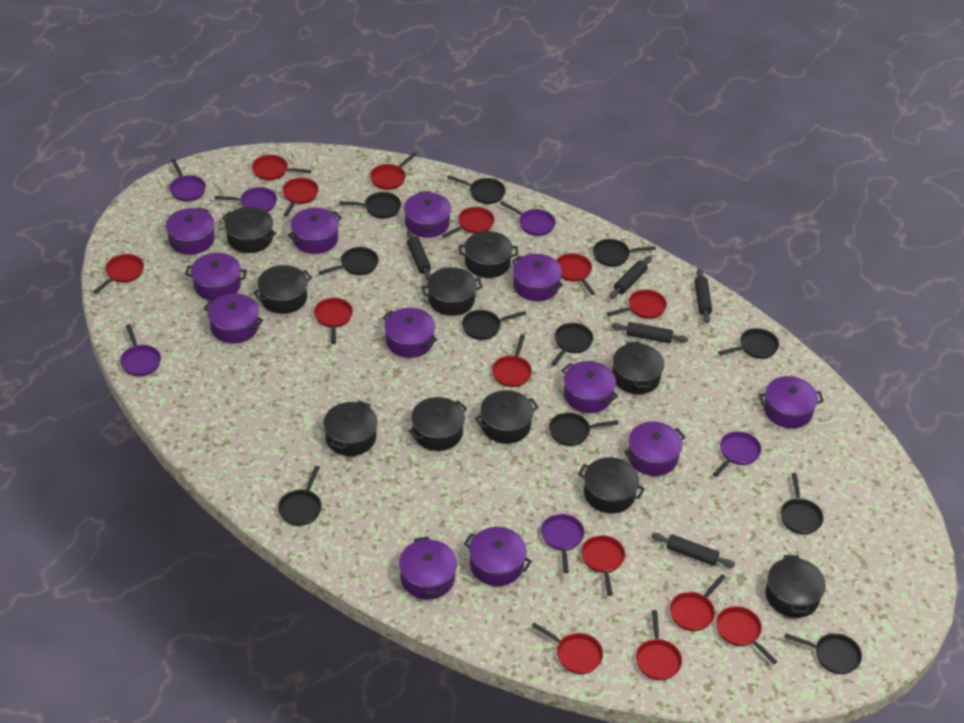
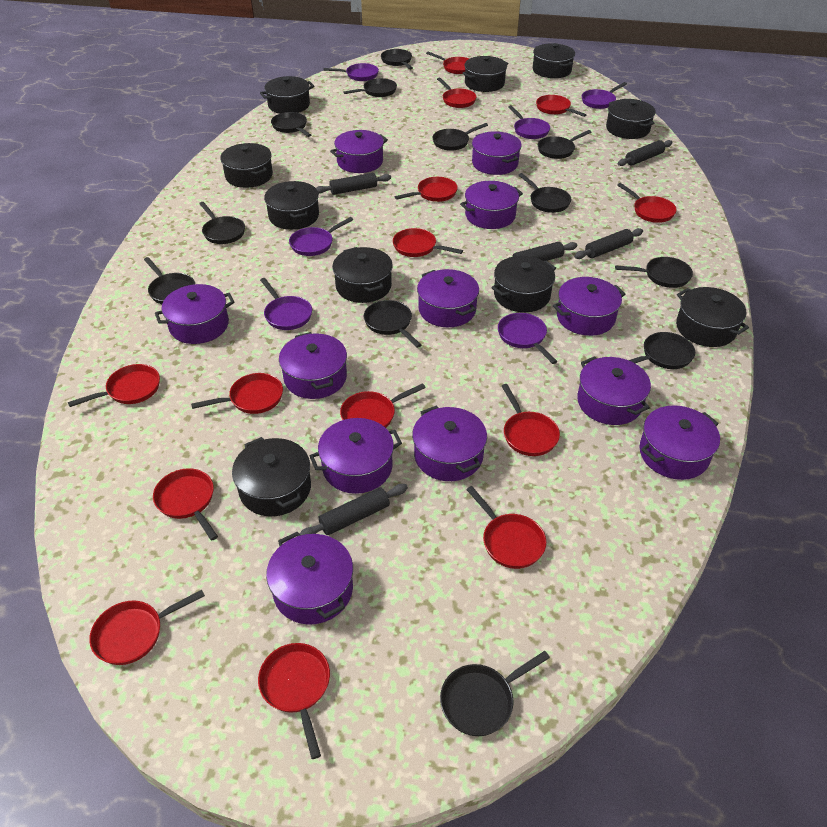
black pan: 11 -> 12

